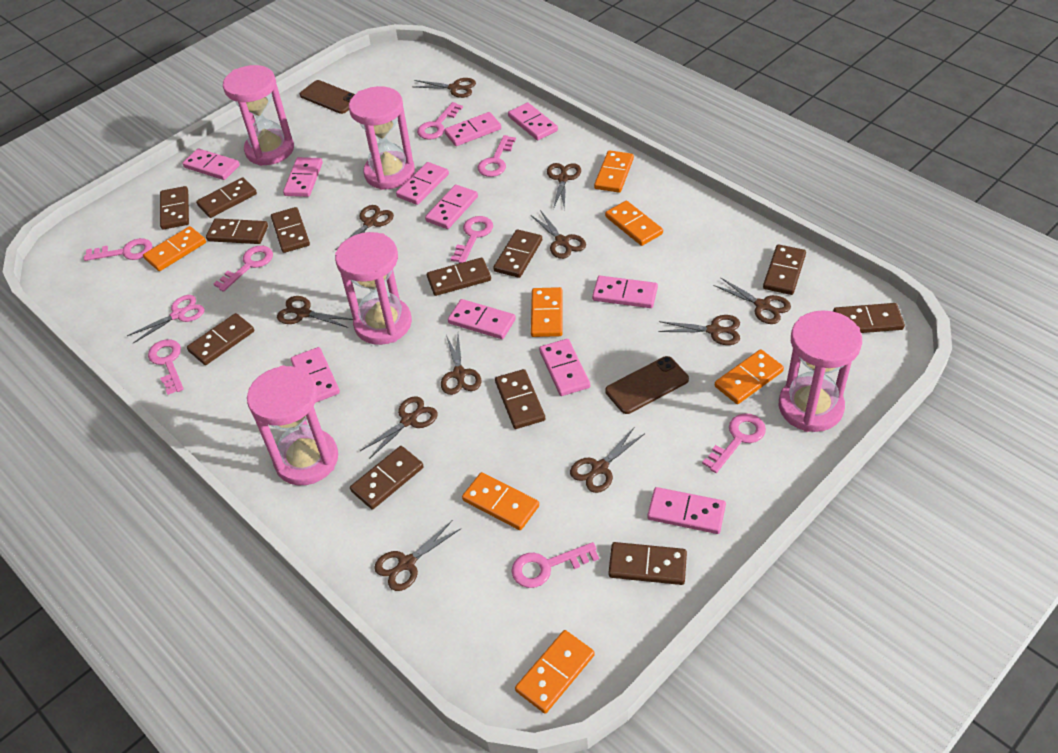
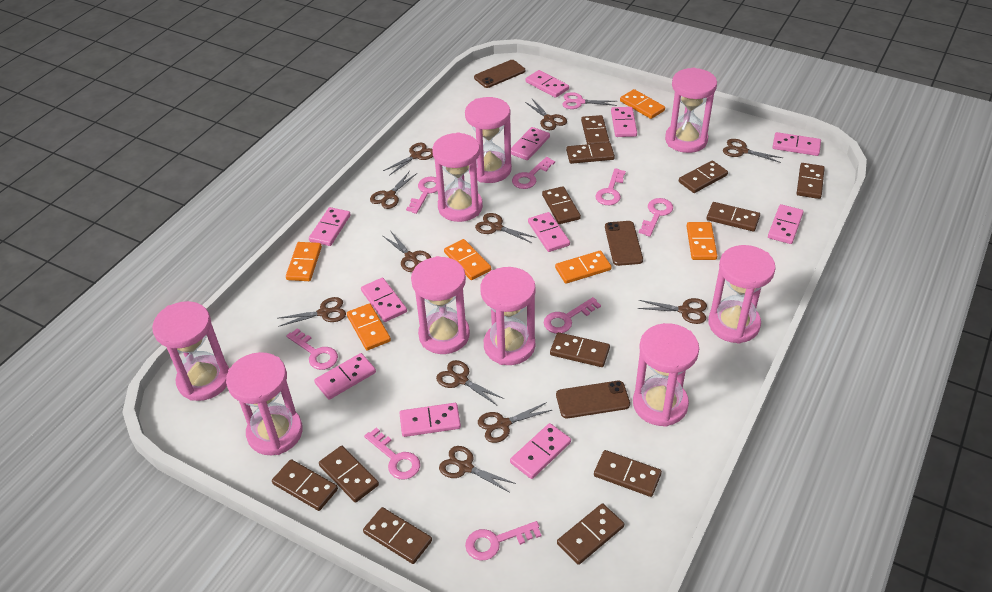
brown phone: 2 -> 3
orange domino: 7 -> 6
pink hourglass: 5 -> 9

